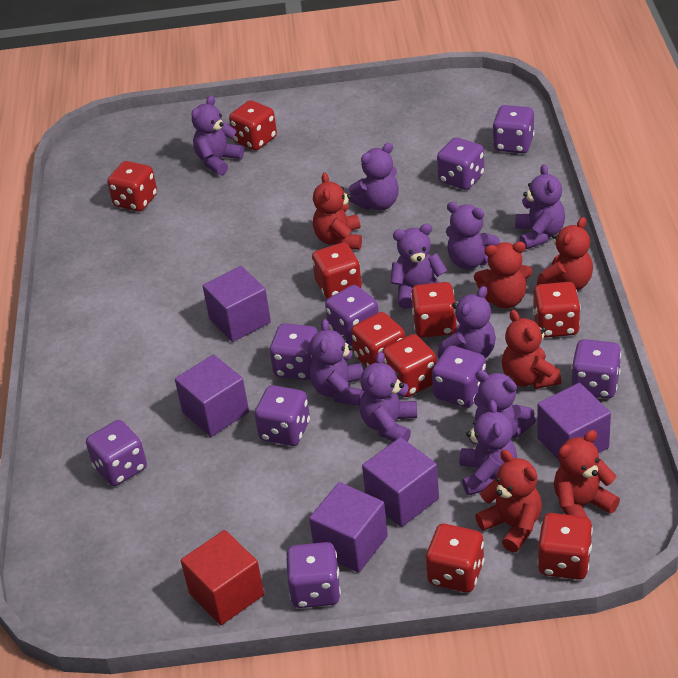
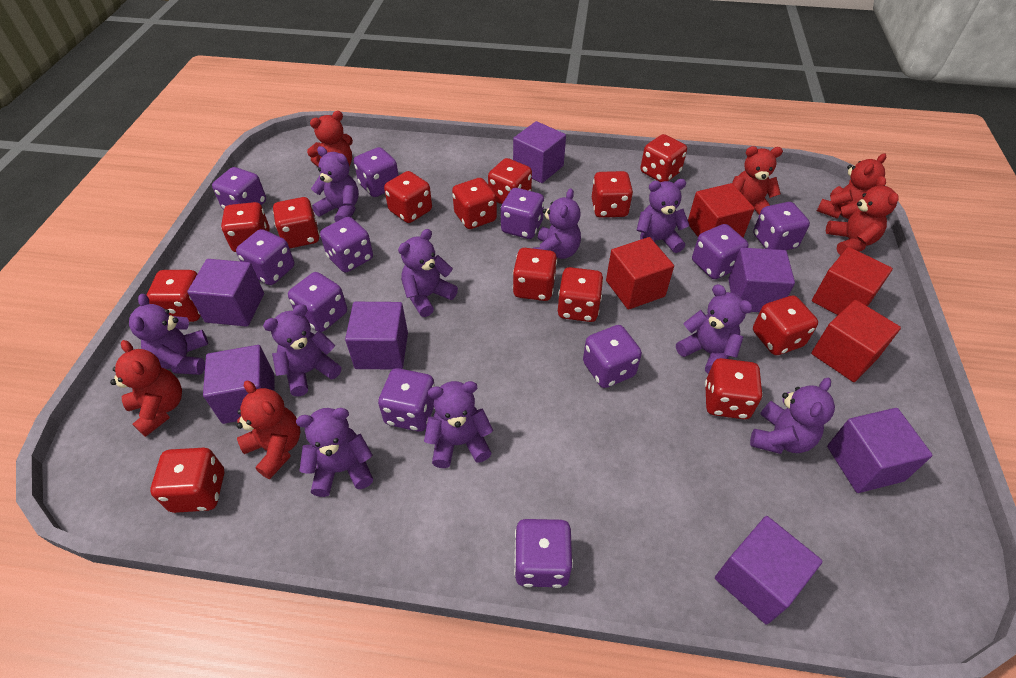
purple cube: 5 -> 7
purple dice: 9 -> 11
red cube: 1 -> 4
red dice: 9 -> 13

